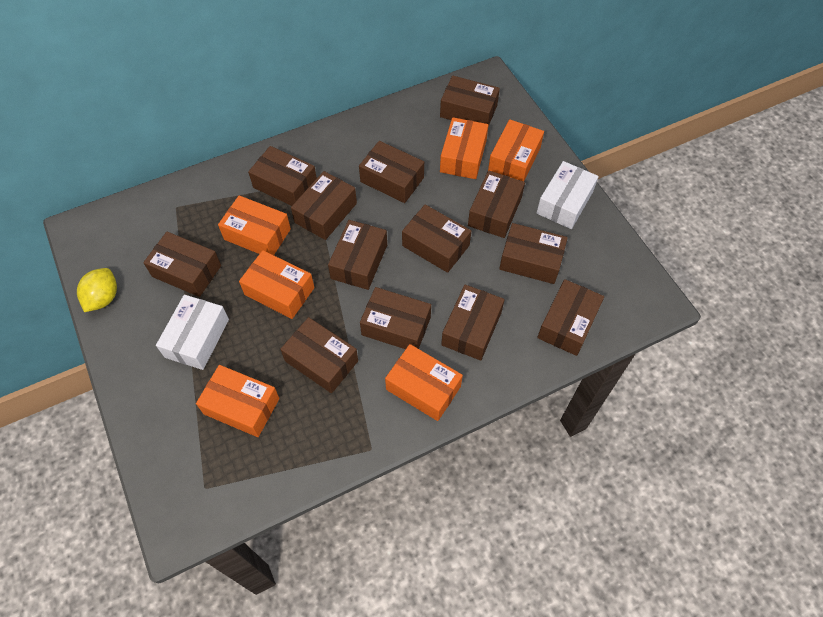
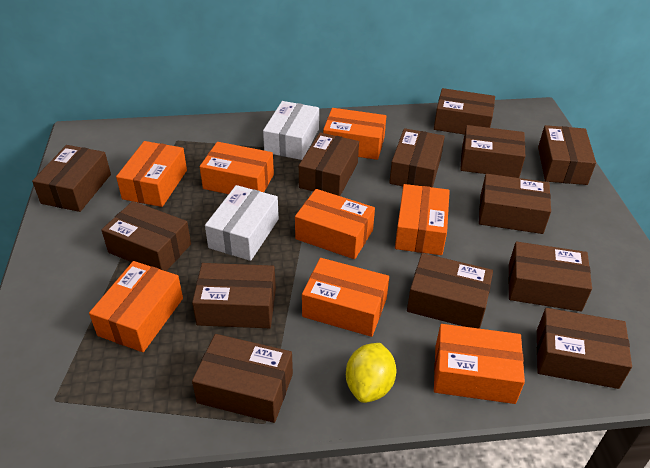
orange box: 6 -> 8

